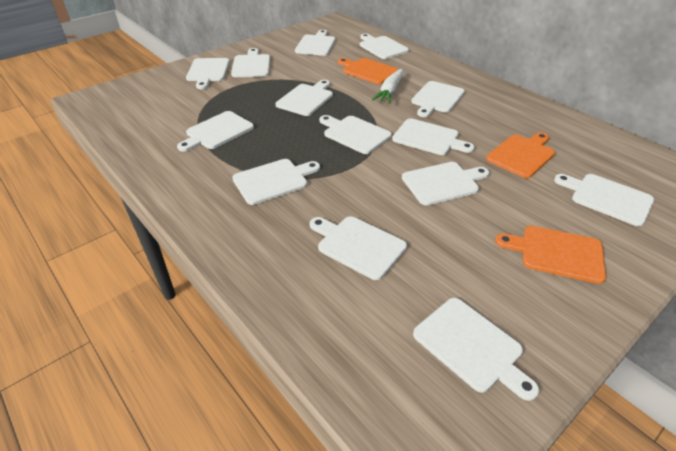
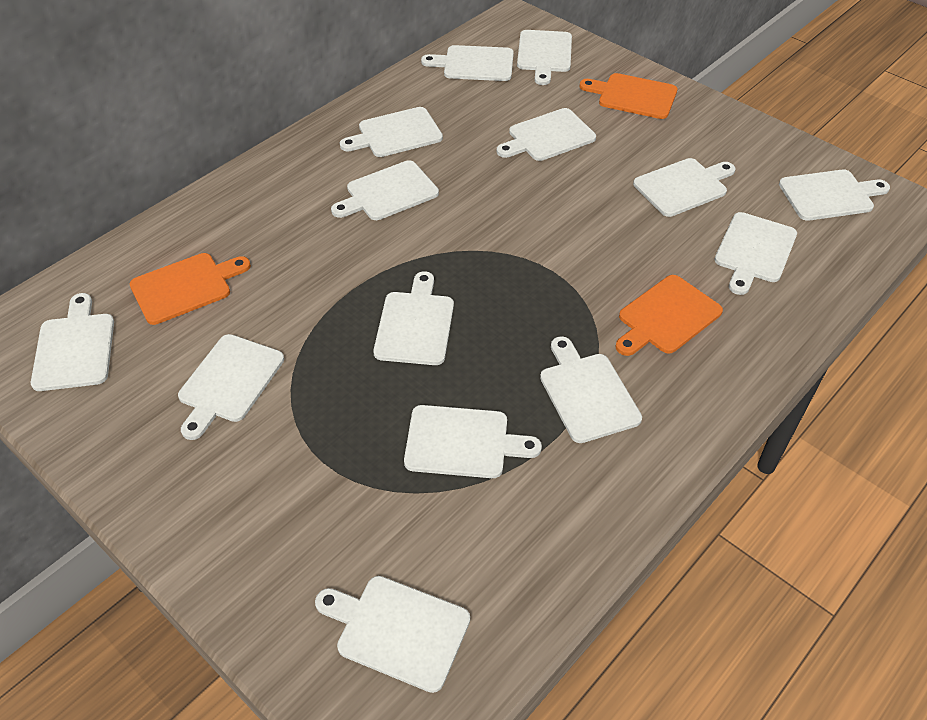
white carrot: 1 -> 0

